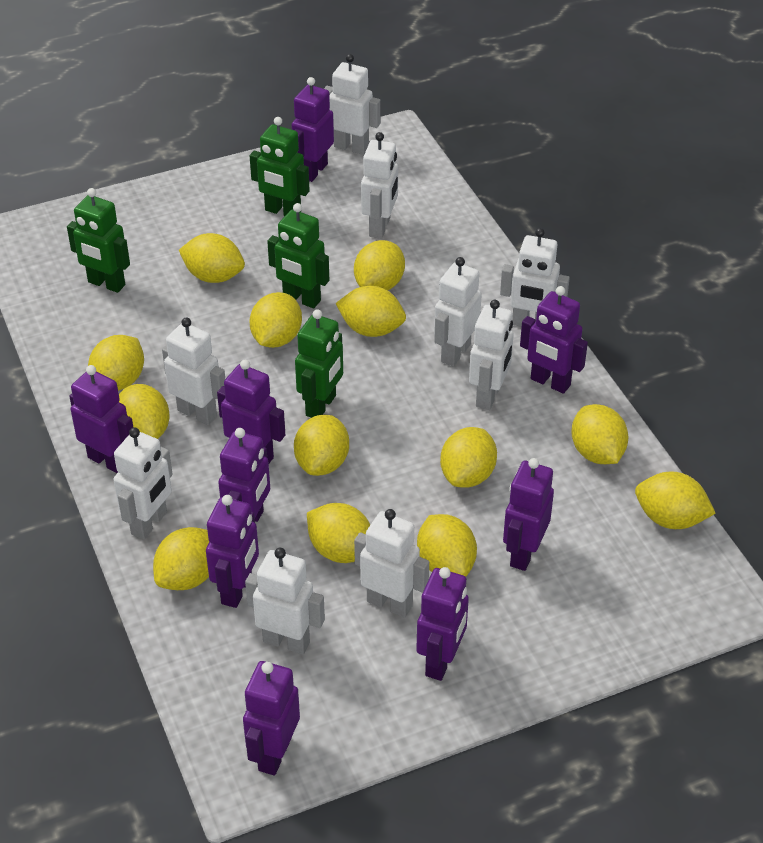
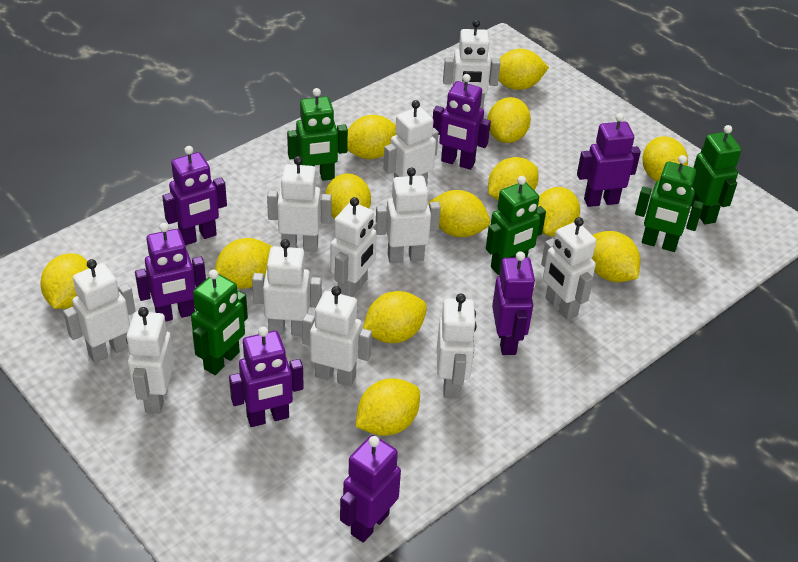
green robot: 4 -> 5
purple robot: 9 -> 7
white robot: 9 -> 11

